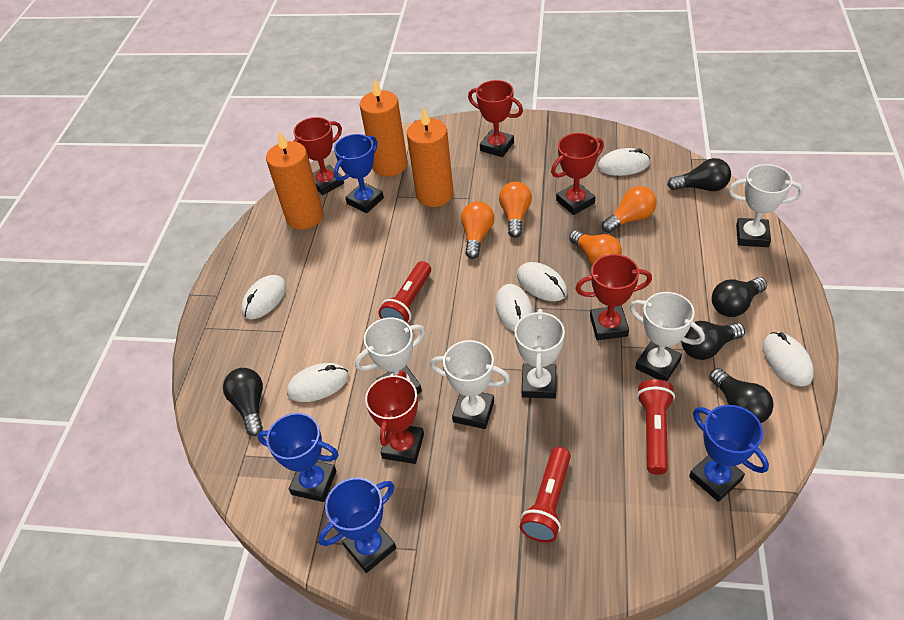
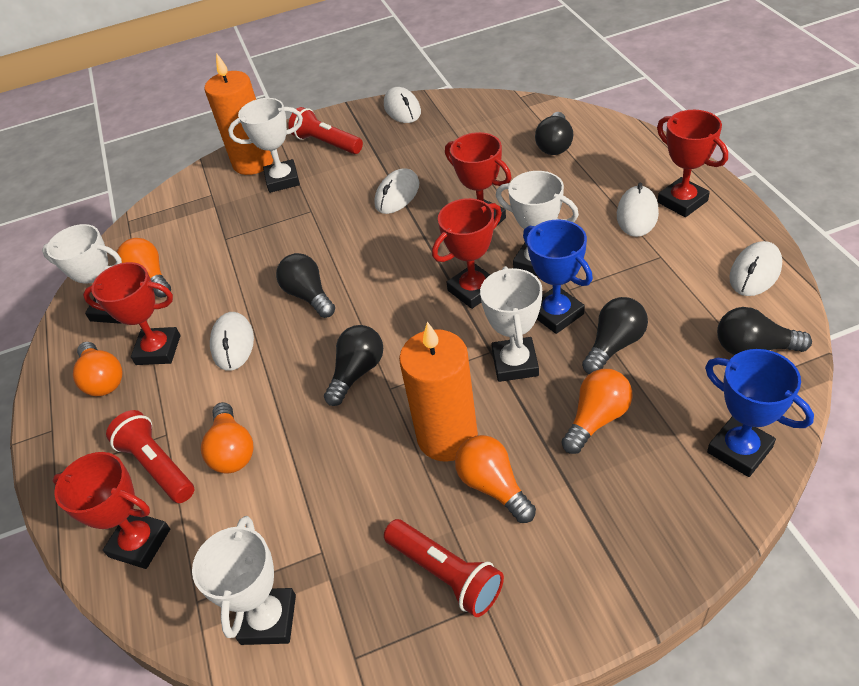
blue trophy: 4 -> 2
orange candle: 3 -> 2
orange light bulb: 4 -> 5
white mouse: 6 -> 5

